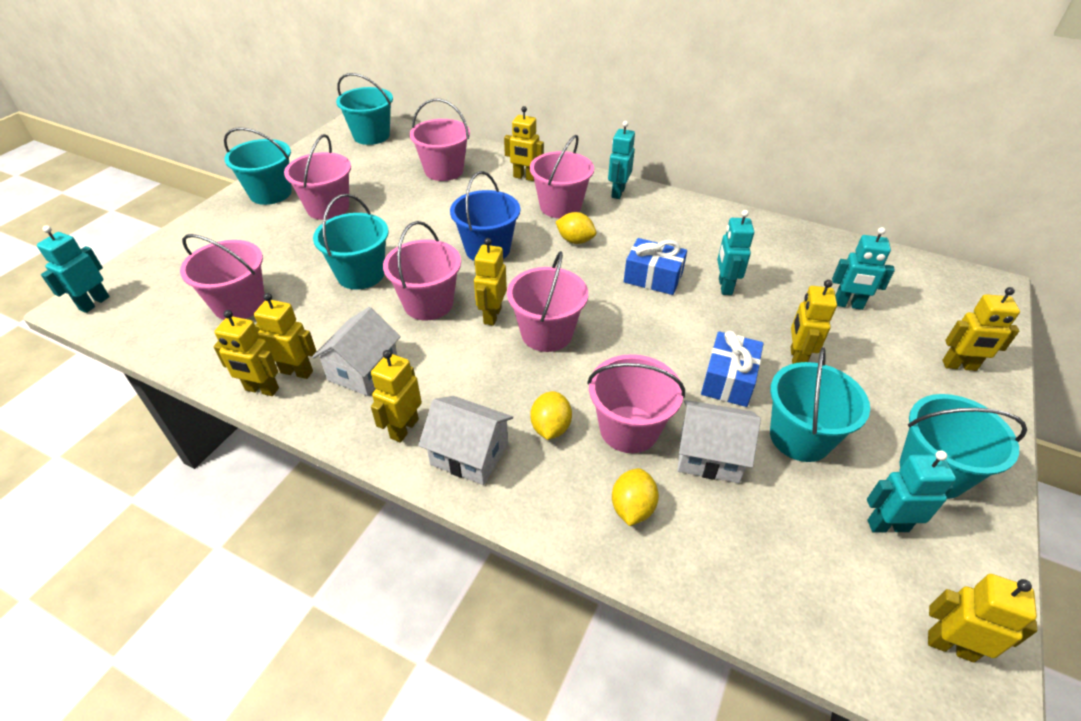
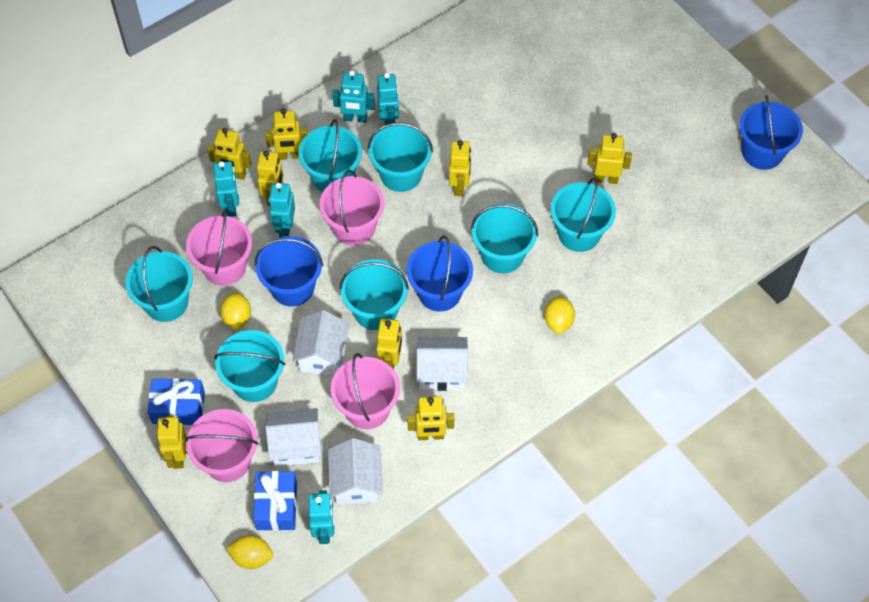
blue bucket: 1 -> 3
pink bucket: 7 -> 4
turquoise bucket: 5 -> 7
white house: 3 -> 4

